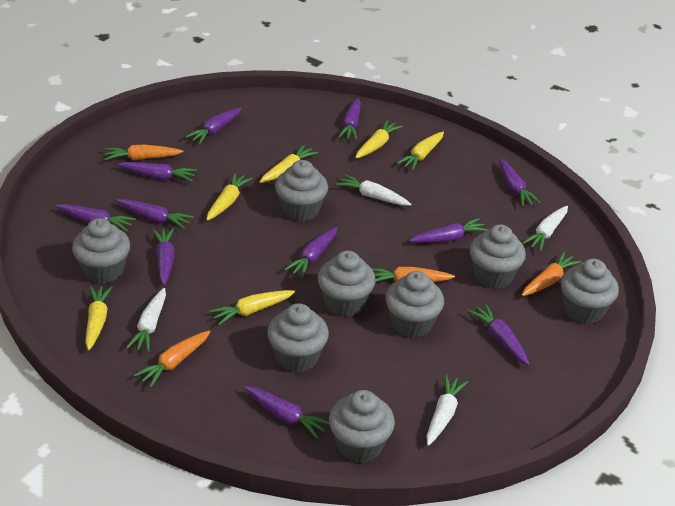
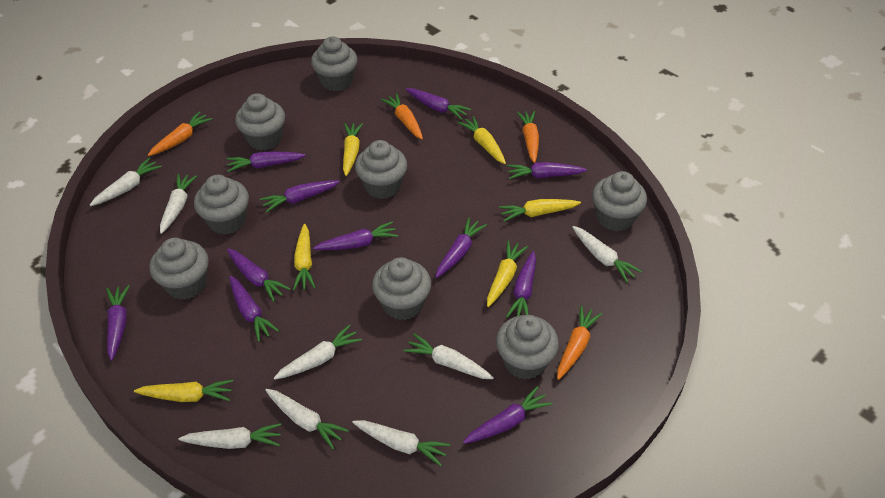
white carrot: 4 -> 8

